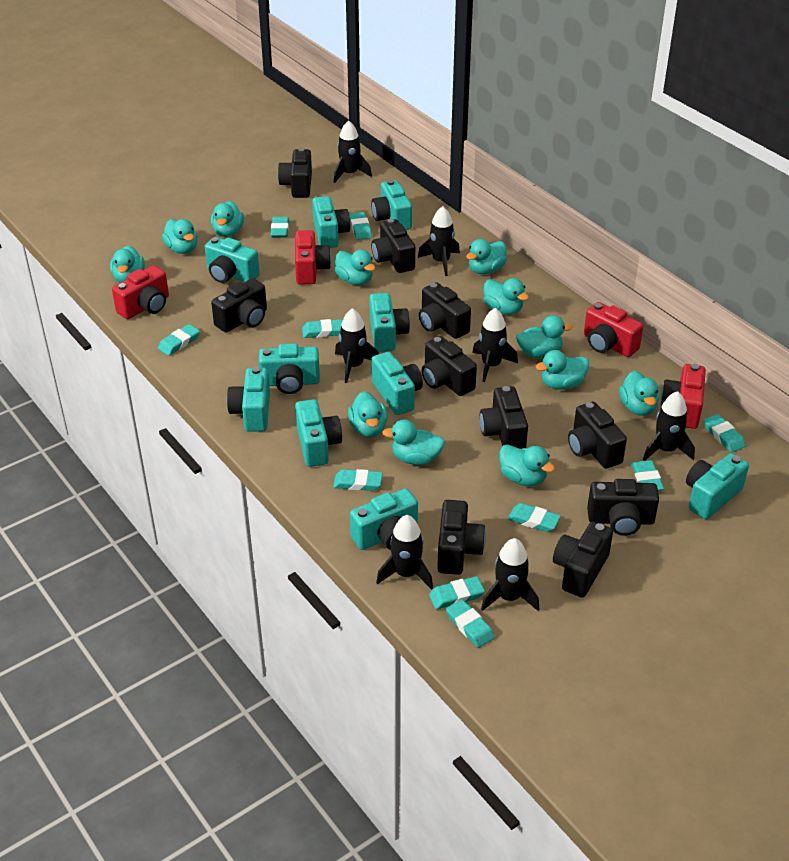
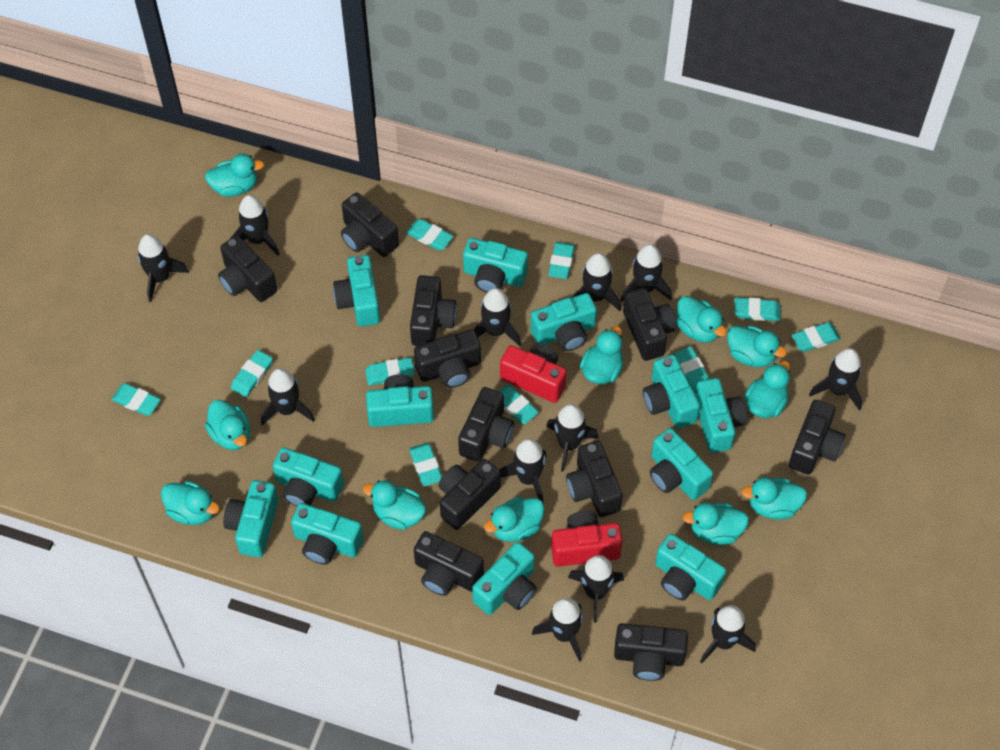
black camera: 10 -> 11
black rocket: 7 -> 12
red camera: 4 -> 2
turquoise camera: 10 -> 12
turquoise duck: 12 -> 11

